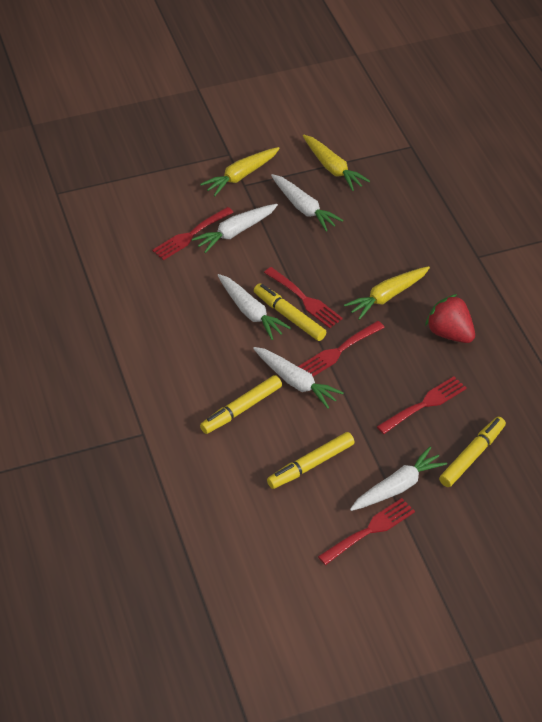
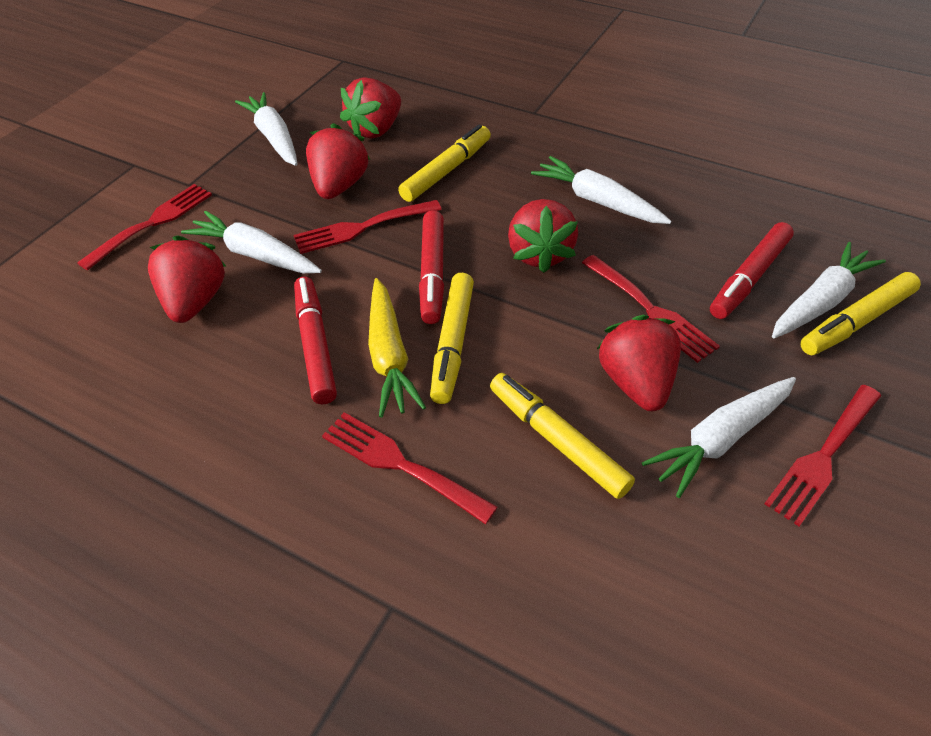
red marker: 0 -> 3
red strawberry: 1 -> 5
yellow carrot: 3 -> 1

